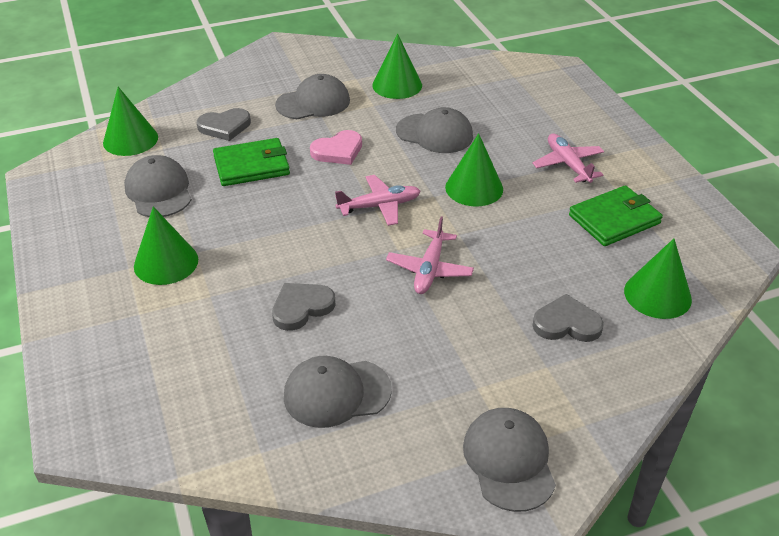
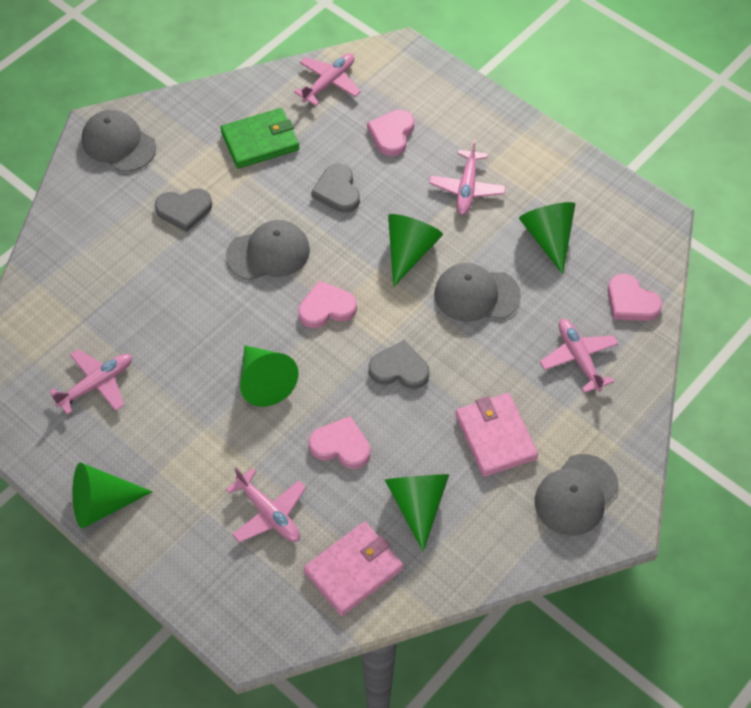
green wallet: 2 -> 1
grey cap: 5 -> 4
pink heart: 1 -> 4
pink plane: 3 -> 5
pink wallet: 0 -> 2

